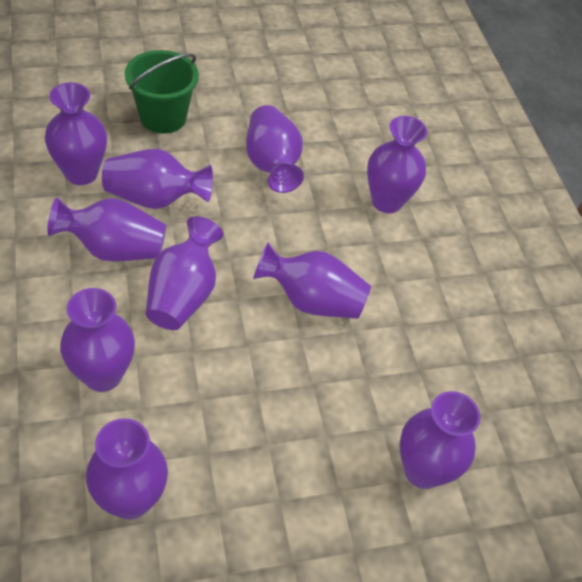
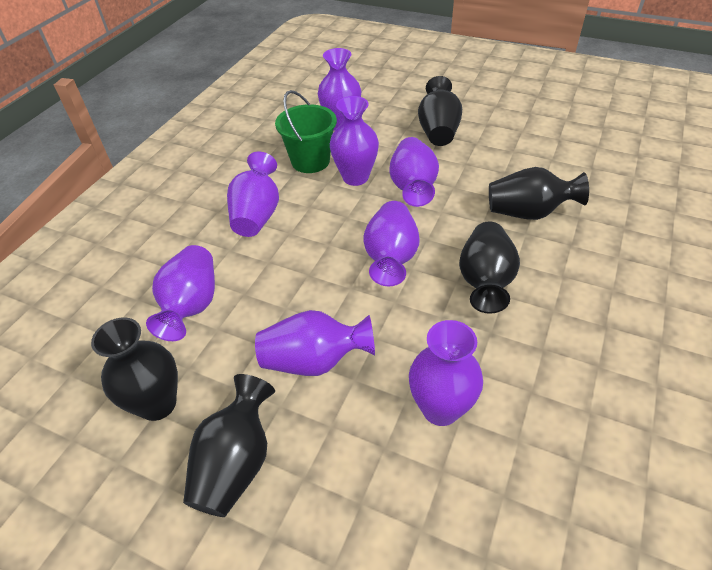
black vase: 0 -> 5
purple vase: 10 -> 8

